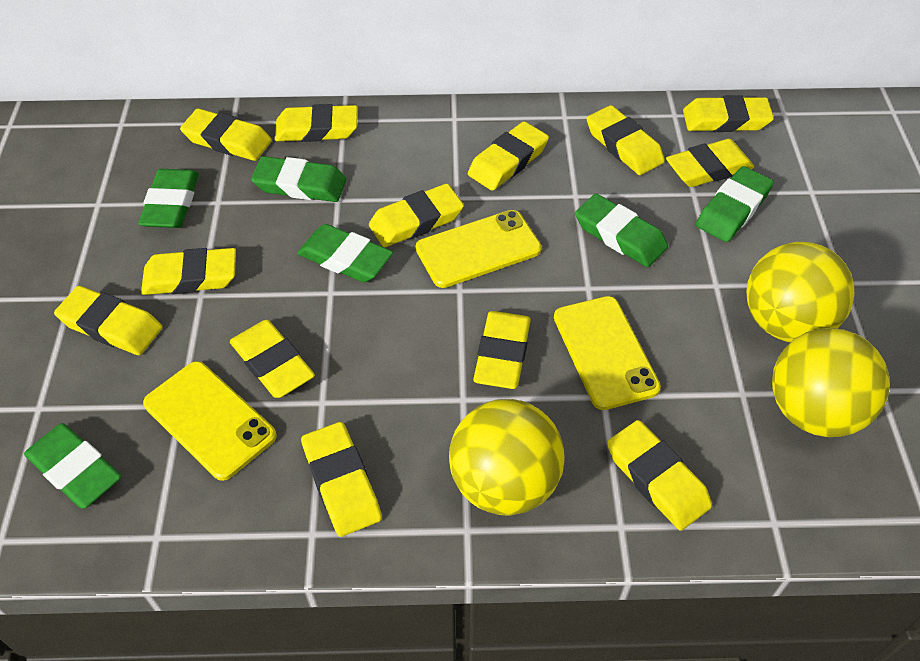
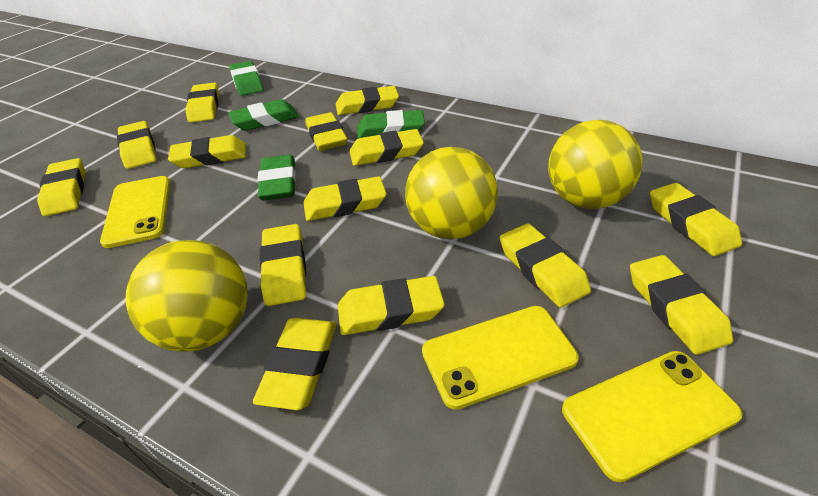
green eraser: 6 -> 4
yellow eraser: 13 -> 14

